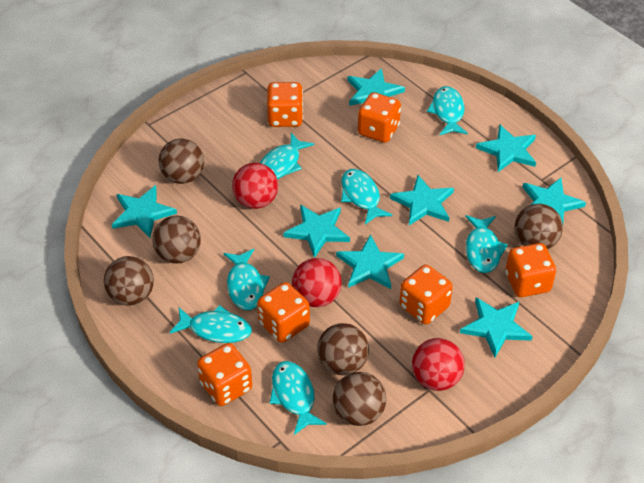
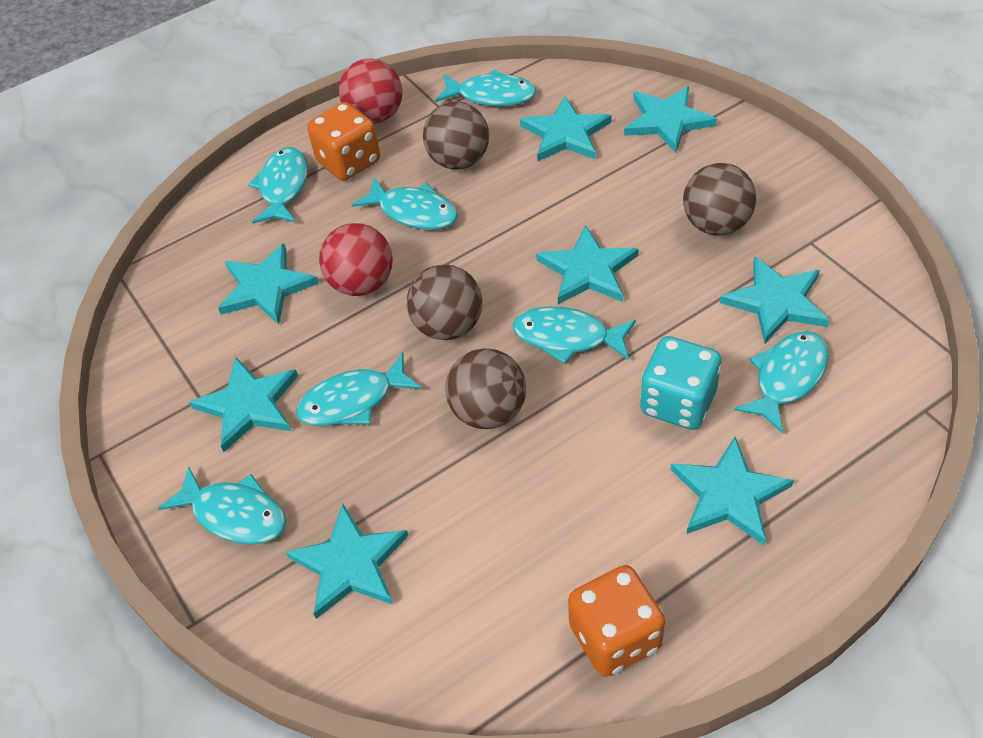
brown ball: 6 -> 4
orange dice: 6 -> 2
red ball: 3 -> 2
turquoise dice: 0 -> 1

